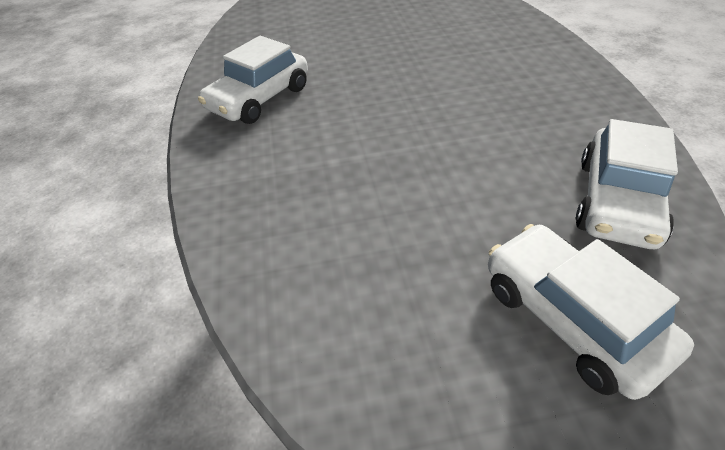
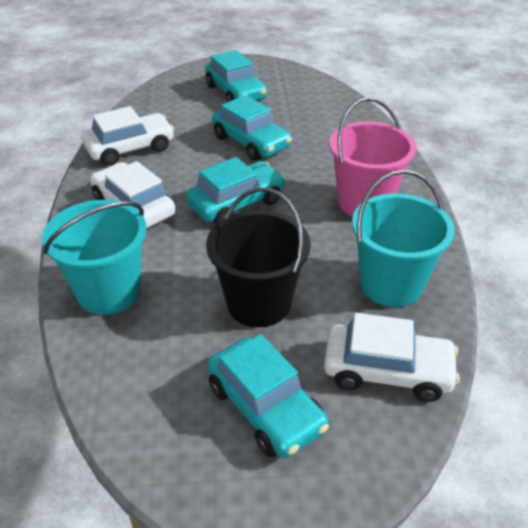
black bucket: 0 -> 1
pink bucket: 0 -> 1
turquoise bucket: 0 -> 2
turquoise car: 0 -> 4

